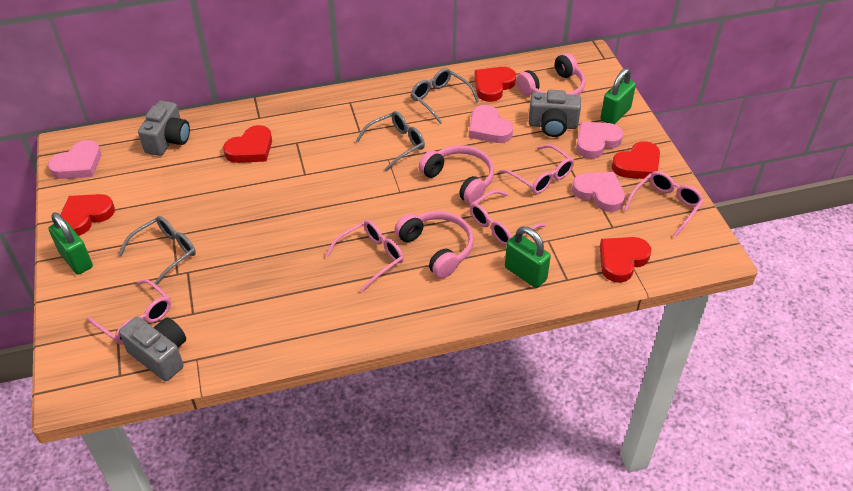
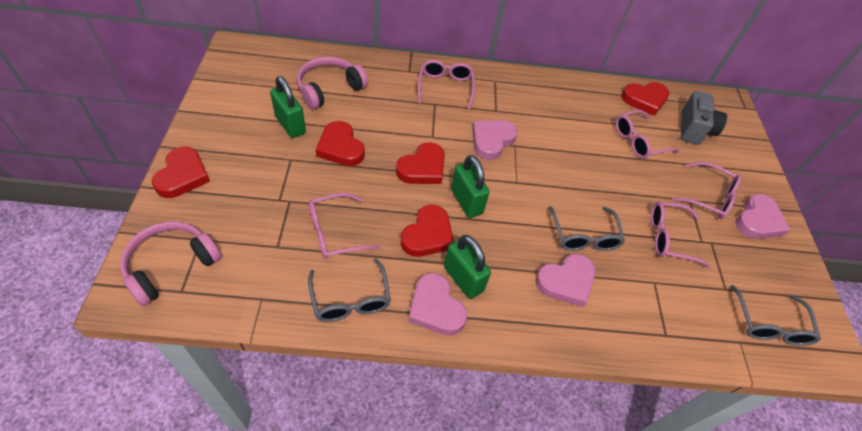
grey camera: 3 -> 1
pink headphones: 3 -> 2

